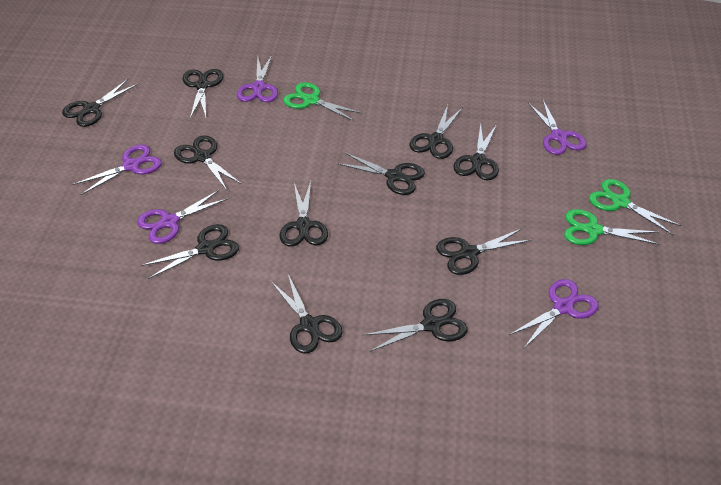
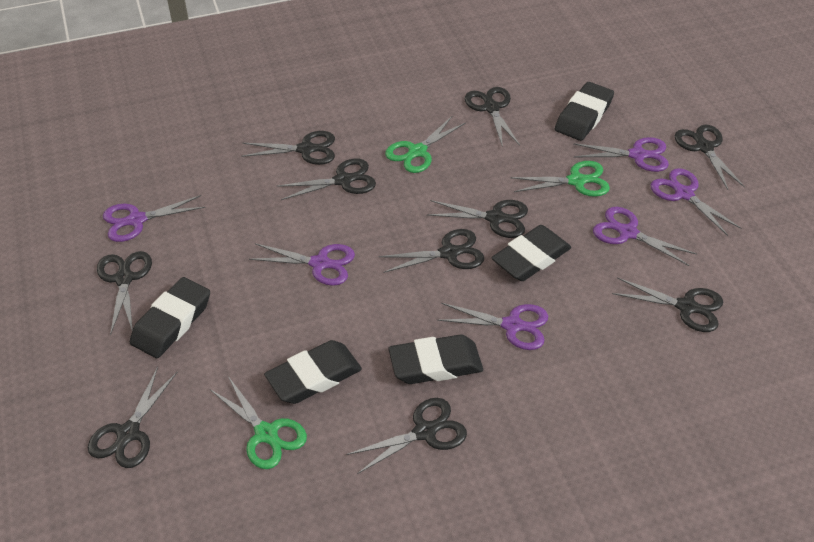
black eraser: 0 -> 5
black scissors: 11 -> 10
purple scissors: 5 -> 6

